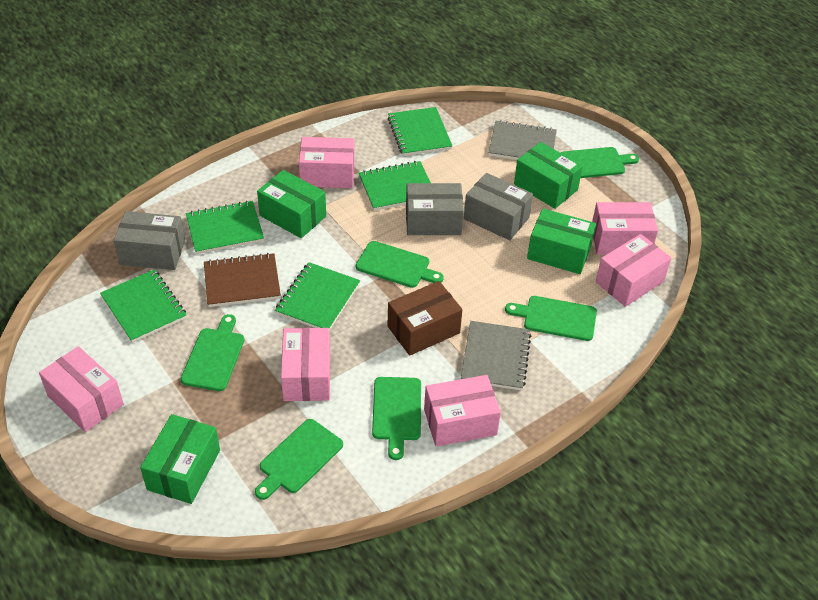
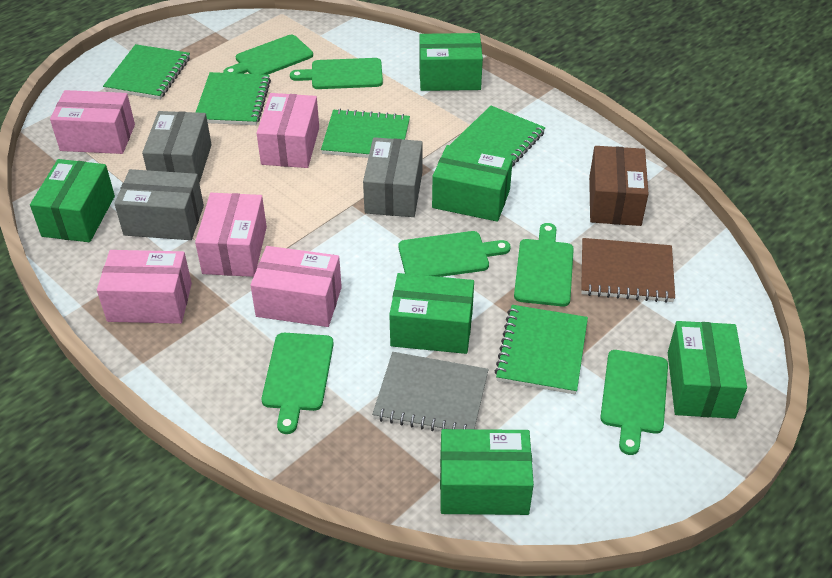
green box: 4 -> 6
grey notebook: 2 -> 1
pink box: 6 -> 5

